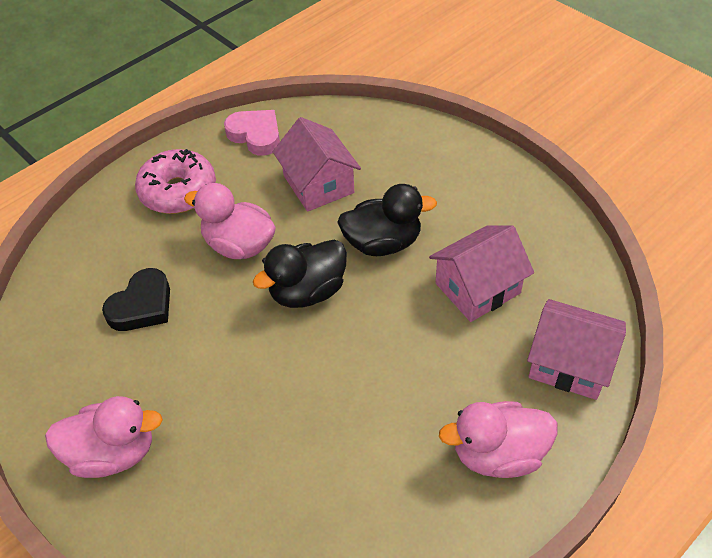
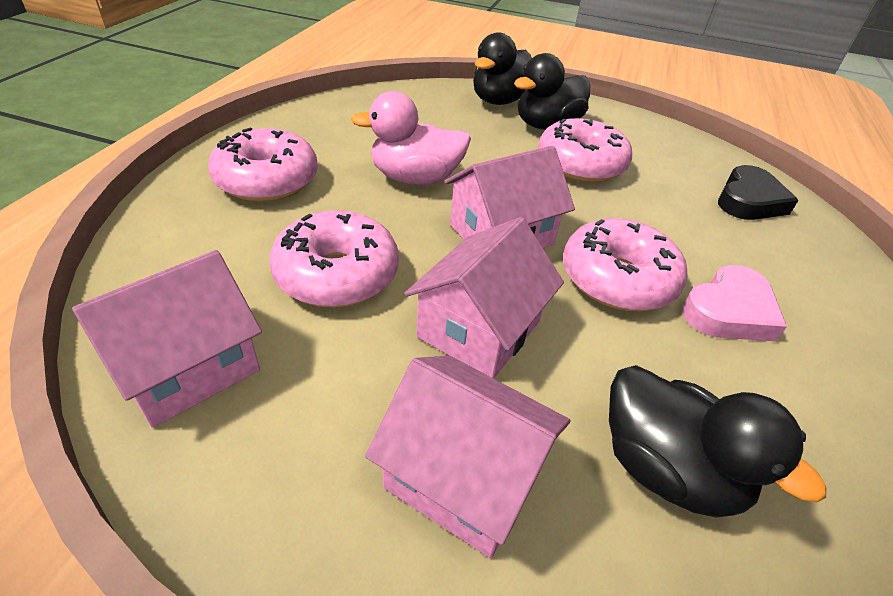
black duck: 2 -> 3
pink donut: 1 -> 4
pink duck: 3 -> 1
pink house: 3 -> 4

